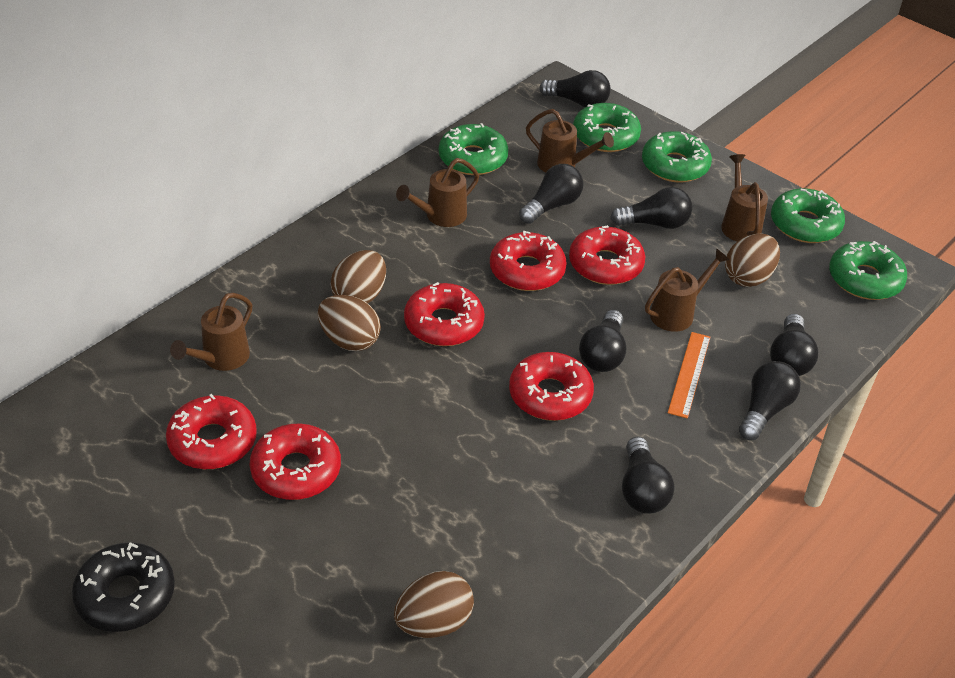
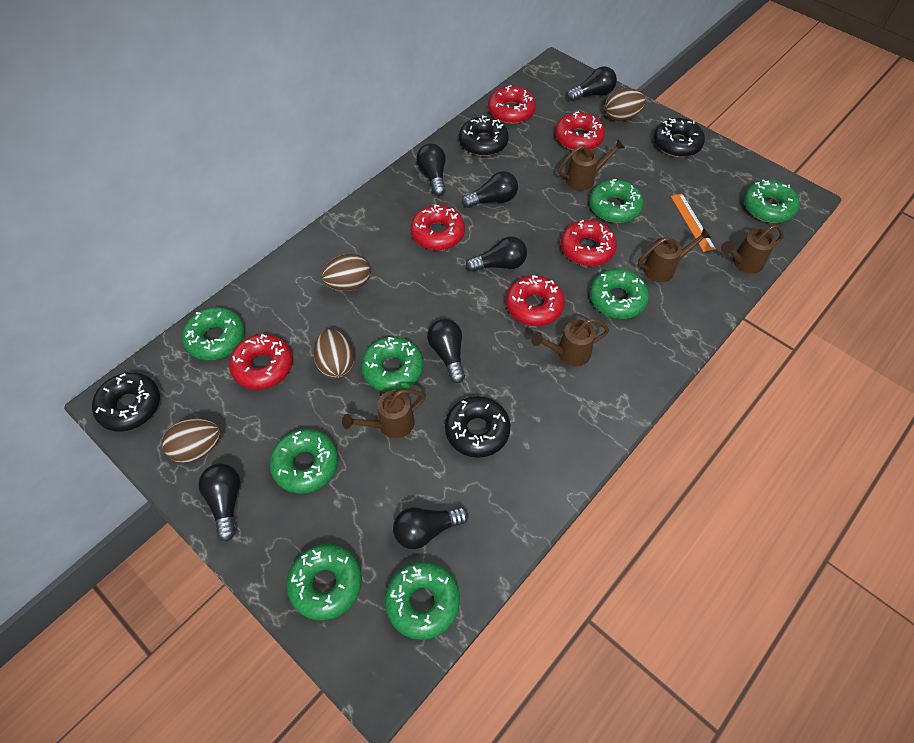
black donut: 1 -> 4
green donut: 5 -> 8

